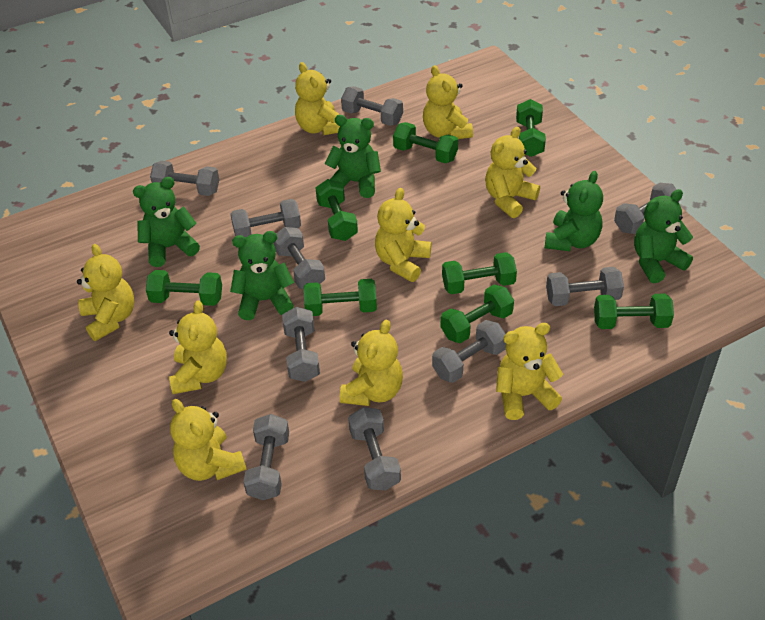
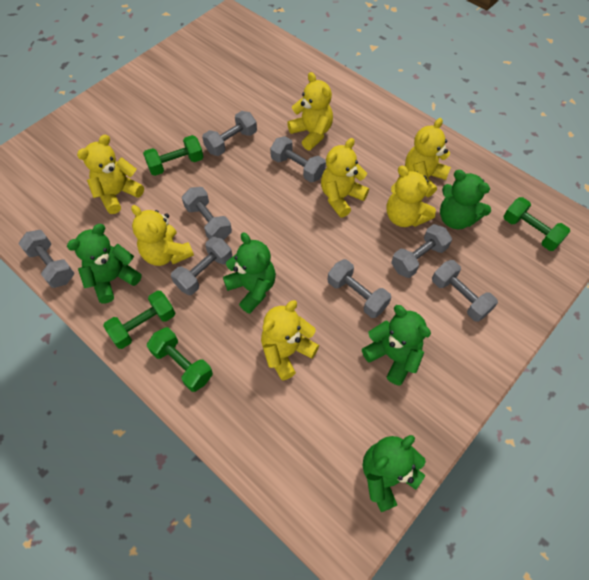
green dumbbell: 8 -> 4
grey dumbbell: 10 -> 8
yellow teddy bear: 9 -> 7

